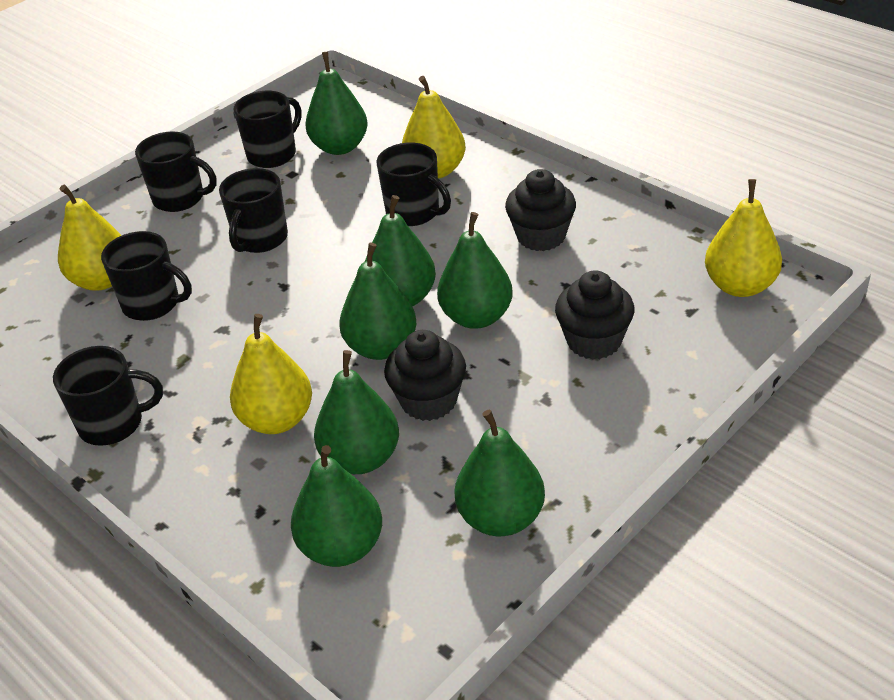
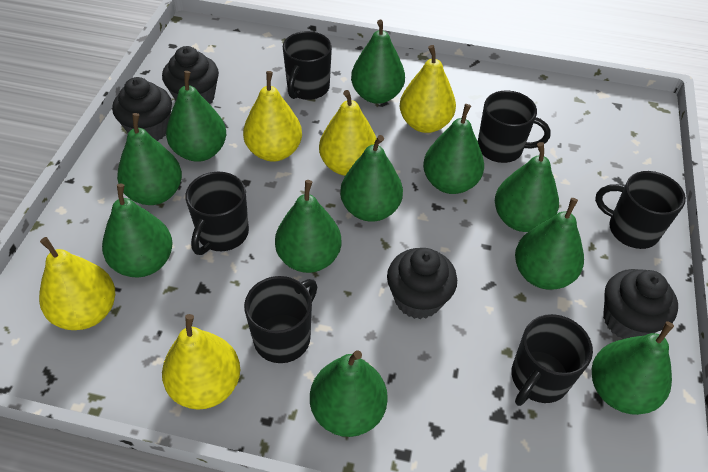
black cupcake: 3 -> 4
green pear: 7 -> 11
yellow pear: 4 -> 5

